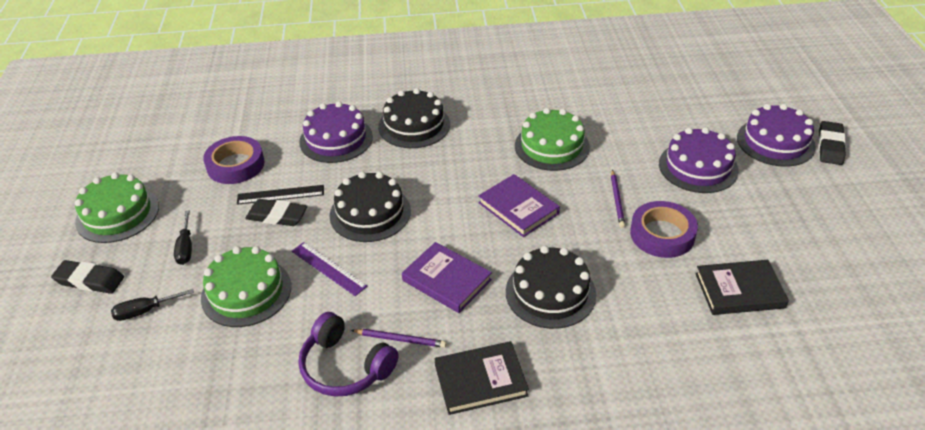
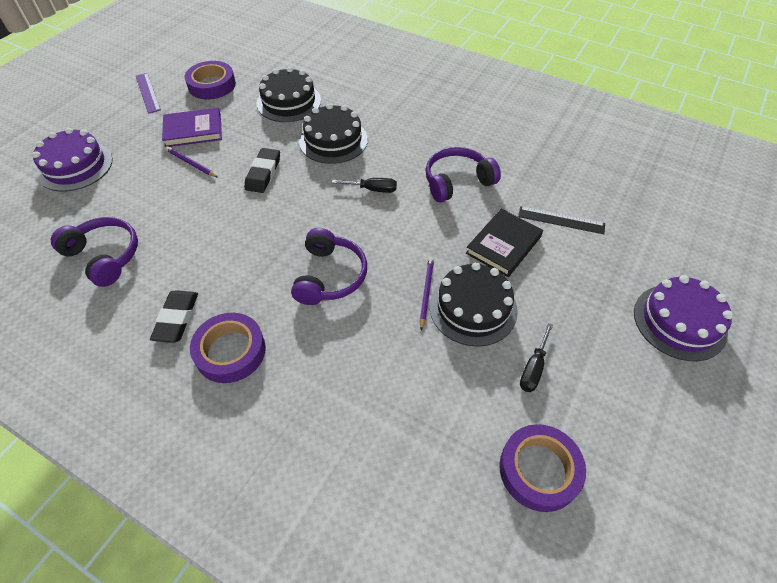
black book: 2 -> 1
black eraser: 3 -> 2
green cake: 3 -> 0
purple book: 2 -> 1
purple cake: 3 -> 2
purple headphones: 1 -> 3
purple tape: 2 -> 3

